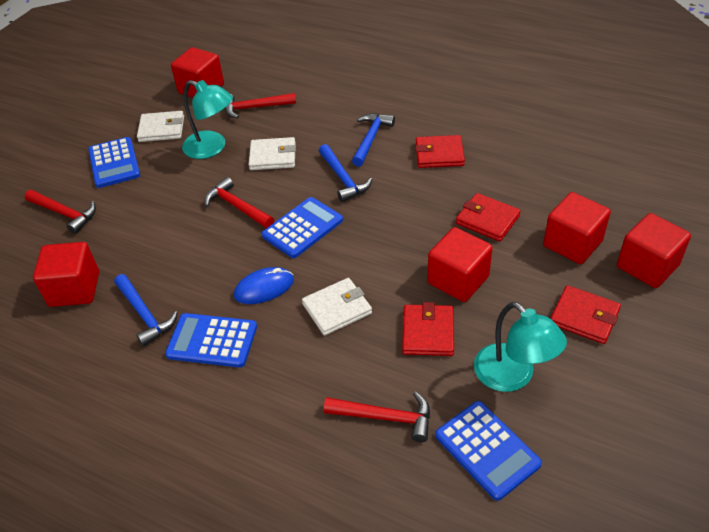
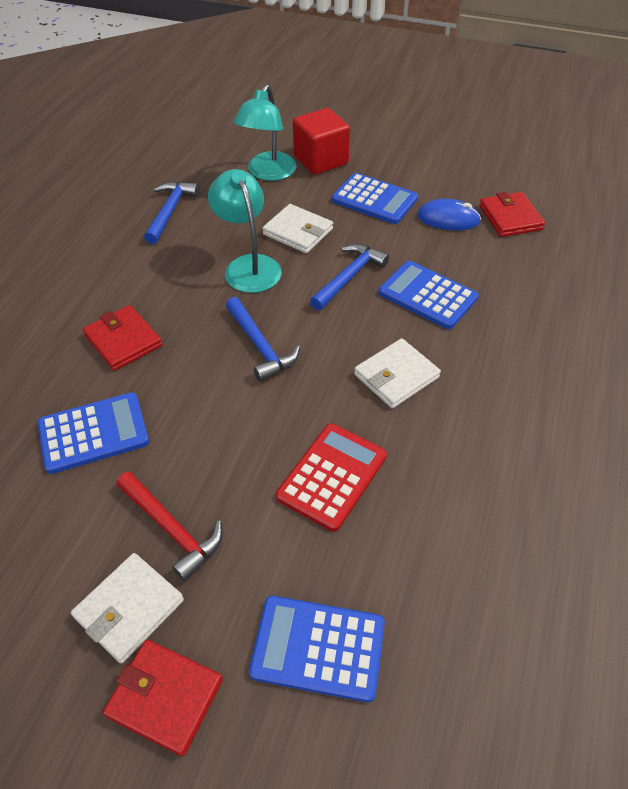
red calculator: 0 -> 1
red cube: 5 -> 1
red hammer: 4 -> 1
red wallet: 4 -> 3

